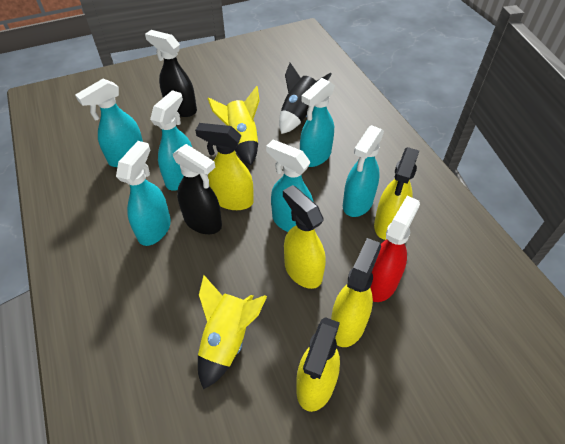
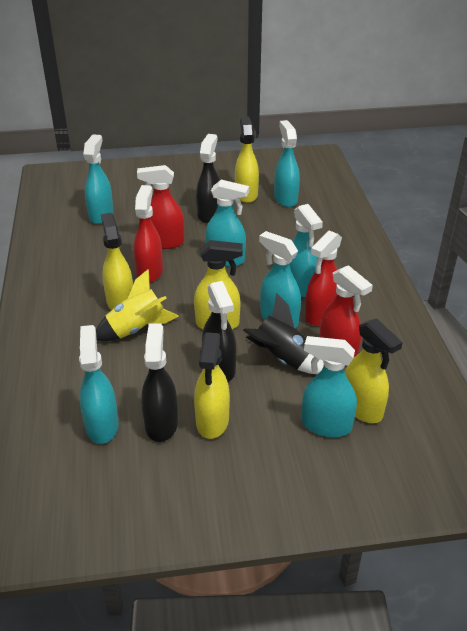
black spray bottle: 2 -> 3
red spray bottle: 1 -> 4
turquoise spray bottle: 6 -> 7
yellow rocket: 2 -> 1

